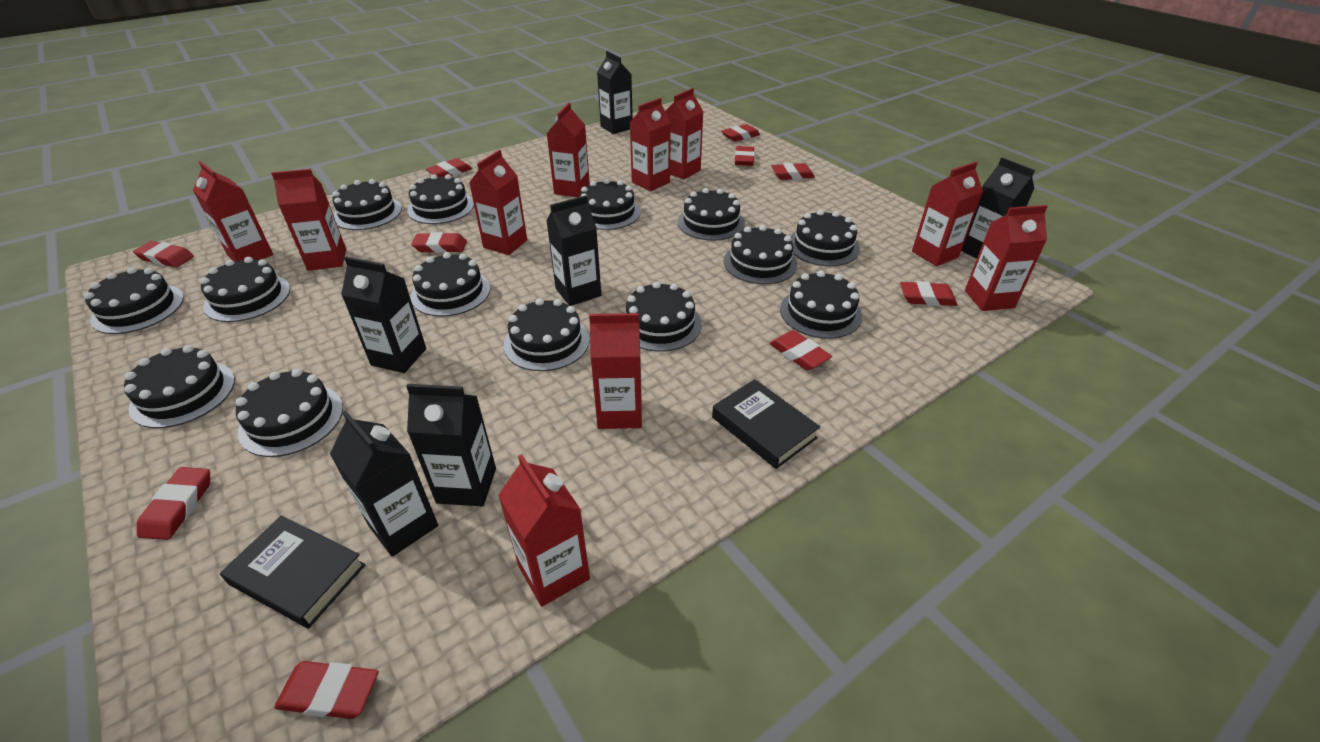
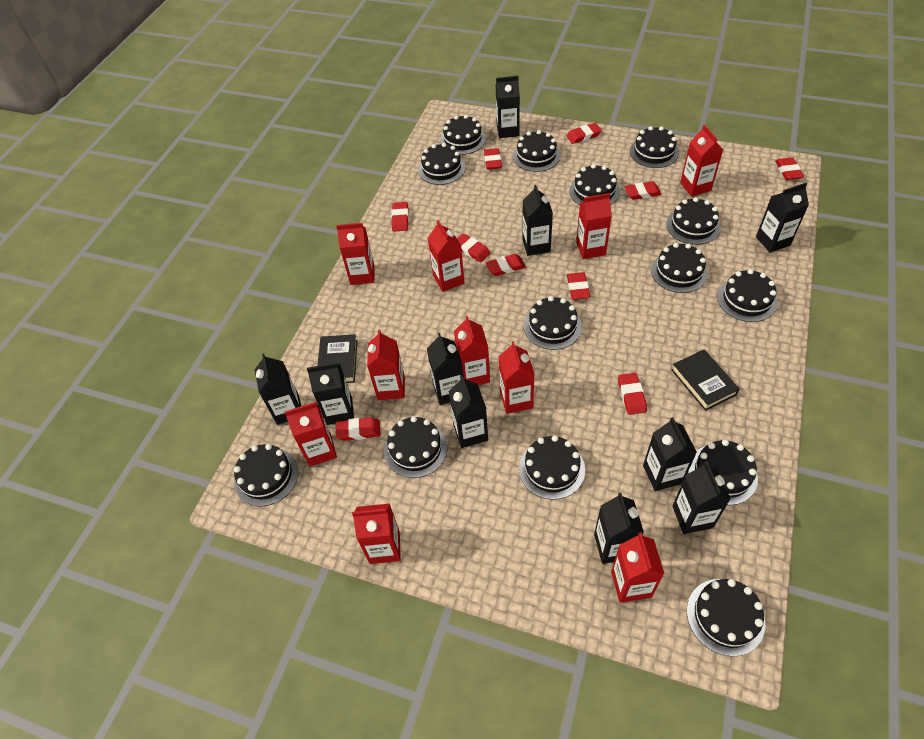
black carton: 6 -> 10

